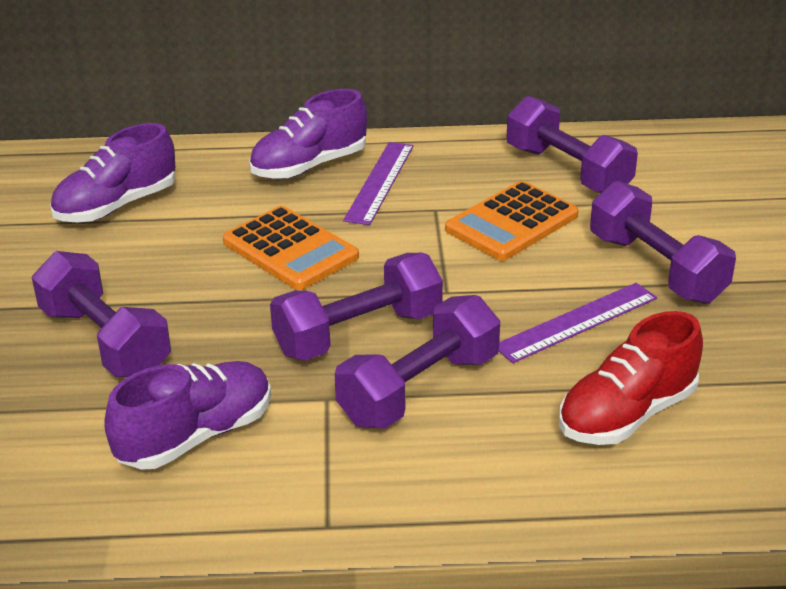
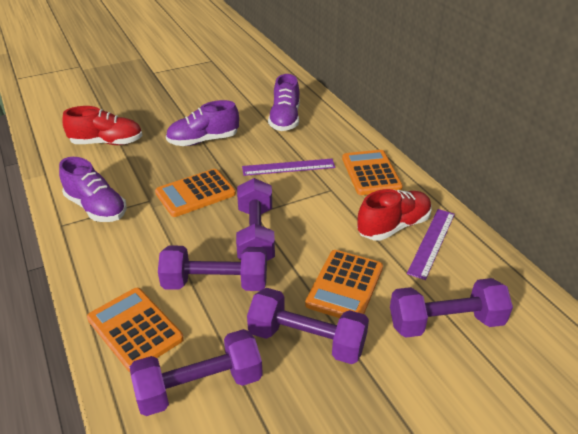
orange calculator: 2 -> 4
red shoe: 1 -> 2

